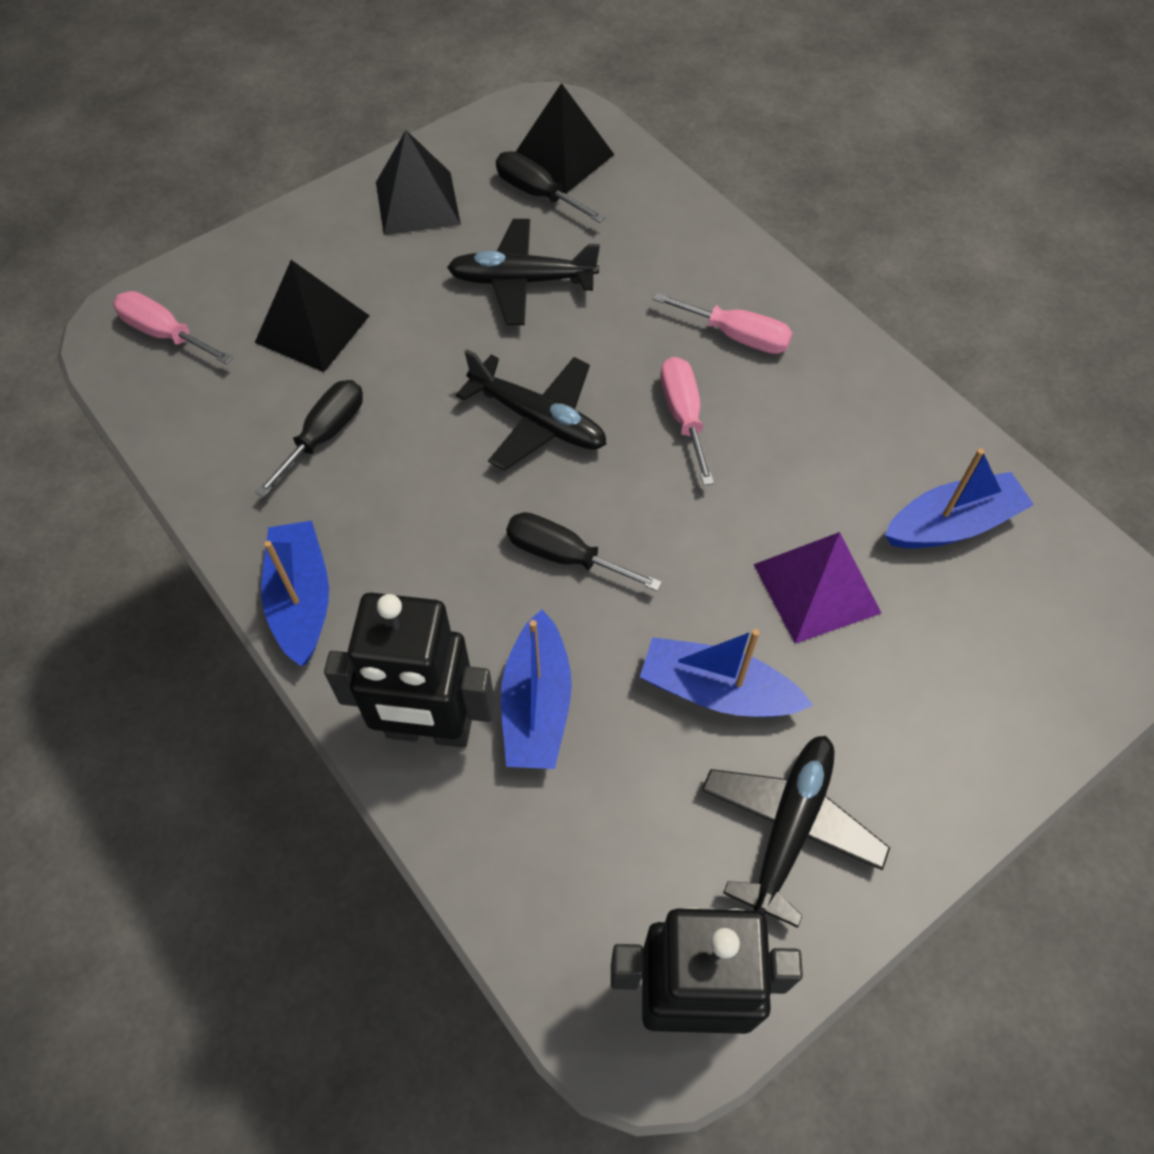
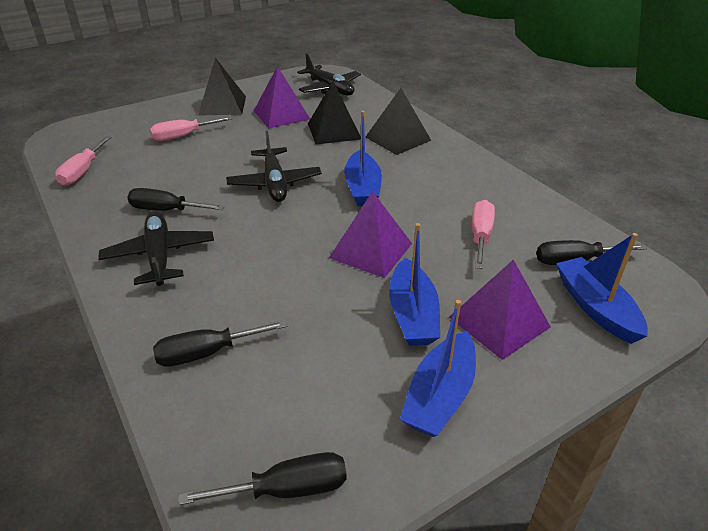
black robot: 2 -> 0
black screwdriver: 3 -> 4
purple pyramid: 1 -> 3

